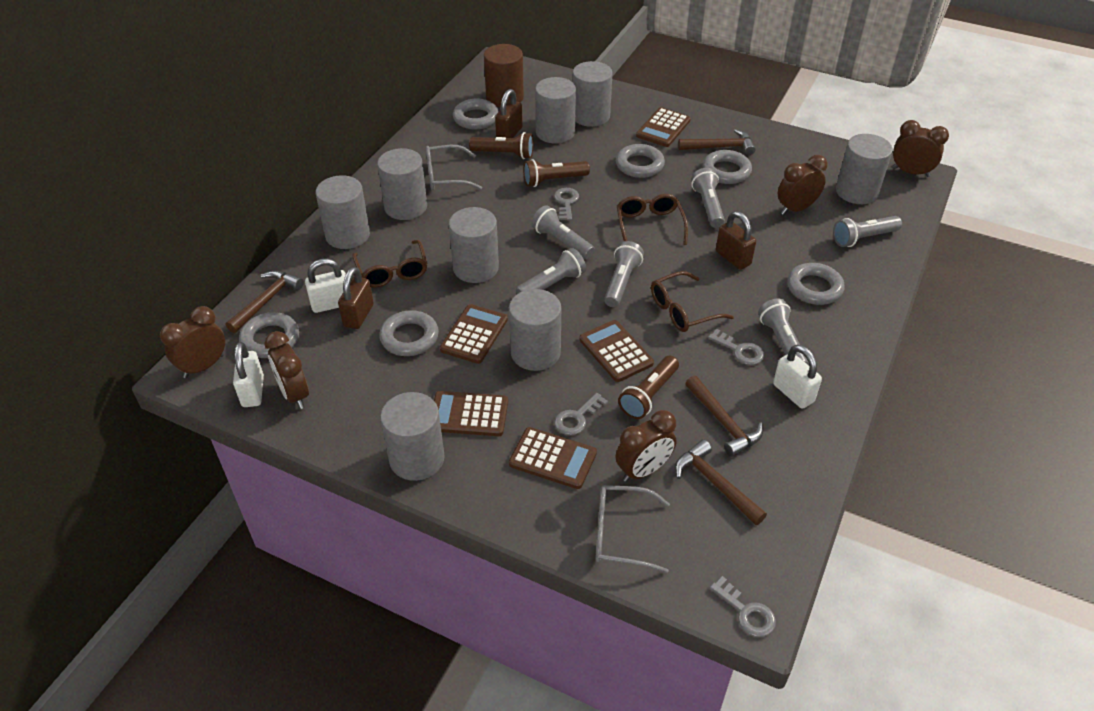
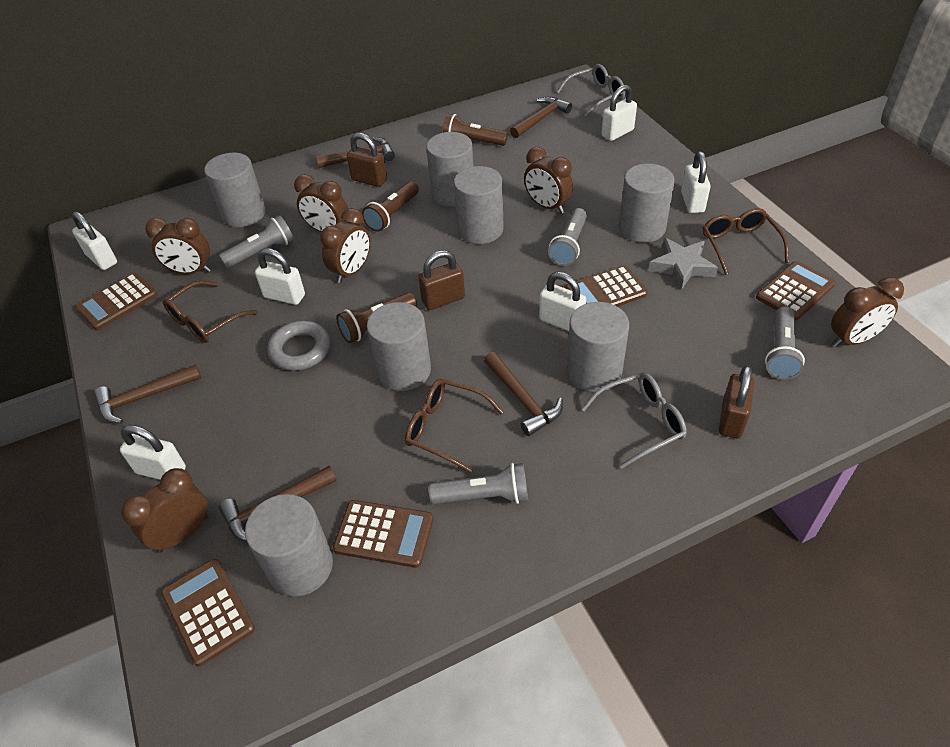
brown clock: 5 -> 6
brown cylinder: 1 -> 0
brown hammer: 4 -> 5
grey cylinder: 8 -> 7
grey flashlight: 6 -> 4
grey key: 4 -> 0
grey ring: 6 -> 1
grey star: 0 -> 1
white padlock: 3 -> 6

